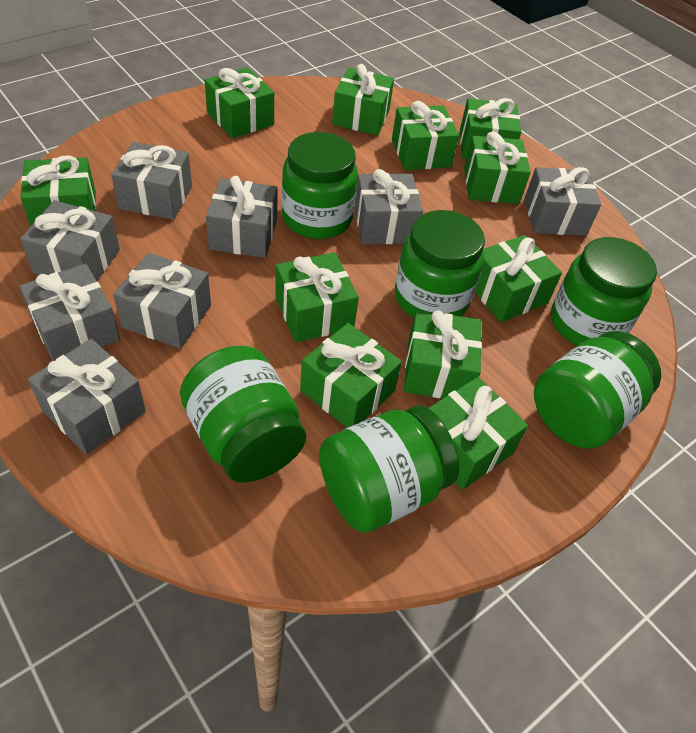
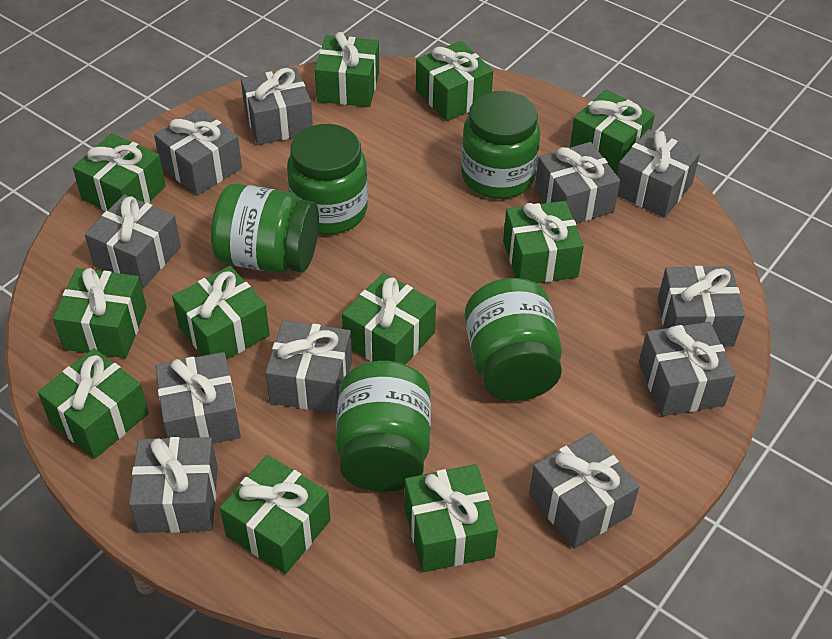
green jar: 6 -> 5
grey gift: 8 -> 11

